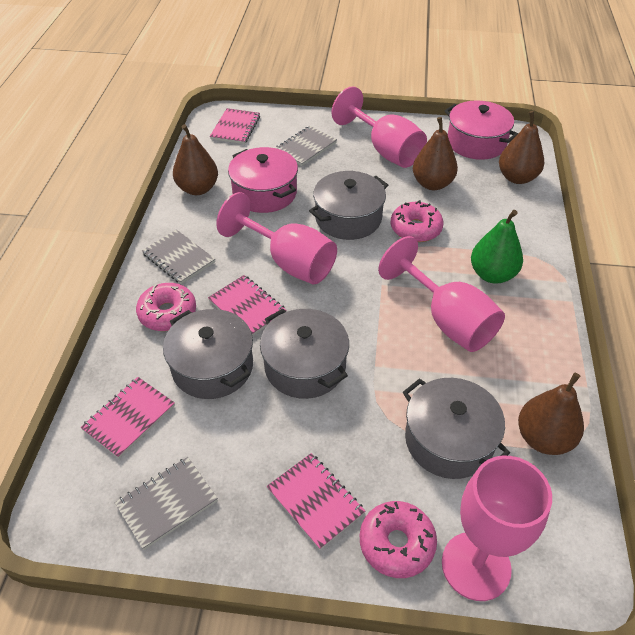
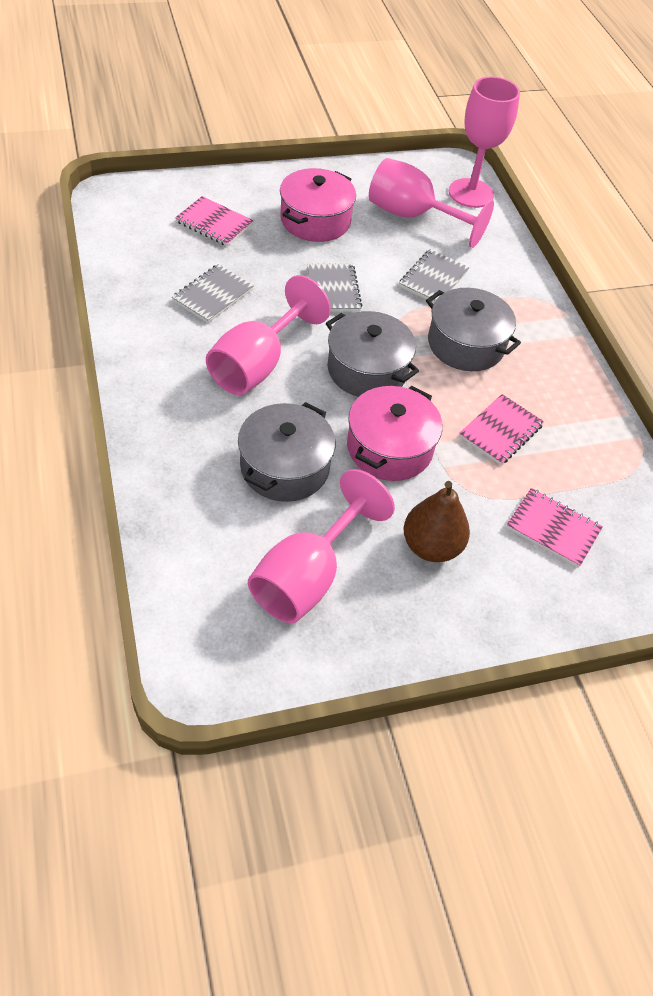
brown pear: 4 -> 1
green pear: 1 -> 0
grey pot: 4 -> 3
pink donut: 3 -> 0
pink notebook: 4 -> 3

